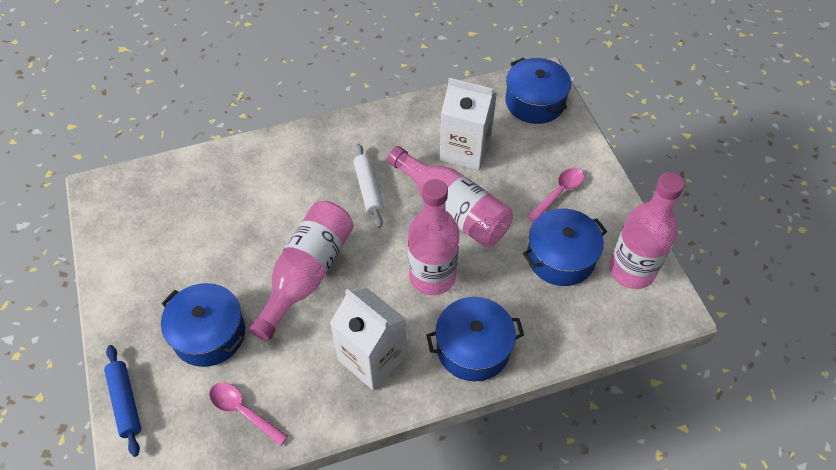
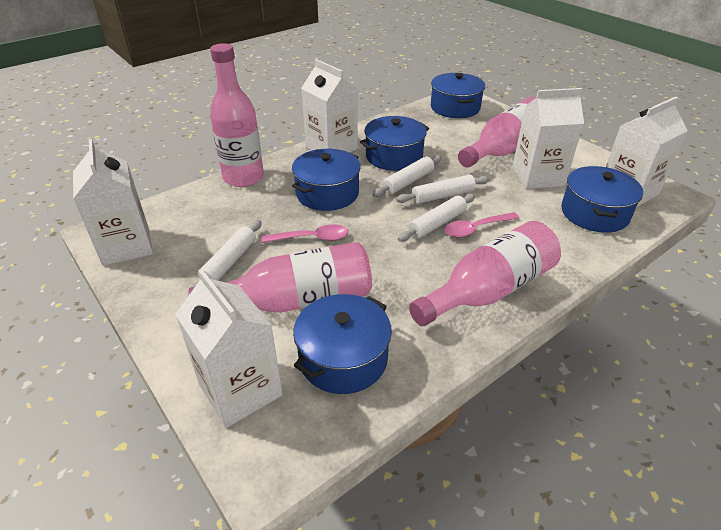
blue pot: 4 -> 5
blue rolling pin: 1 -> 0
white carton: 2 -> 5
white rolling pin: 1 -> 4

